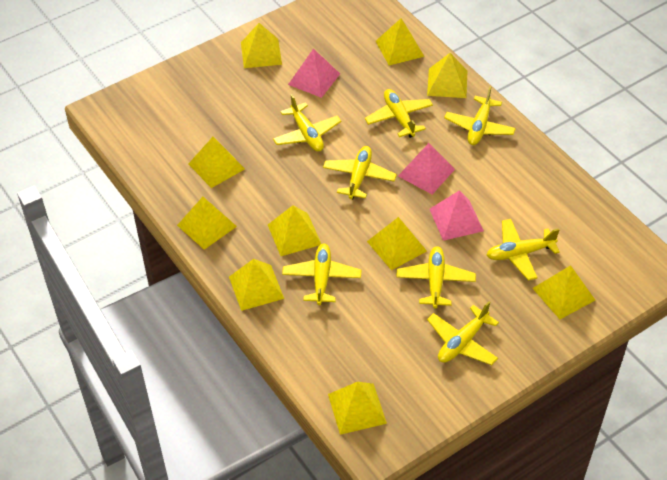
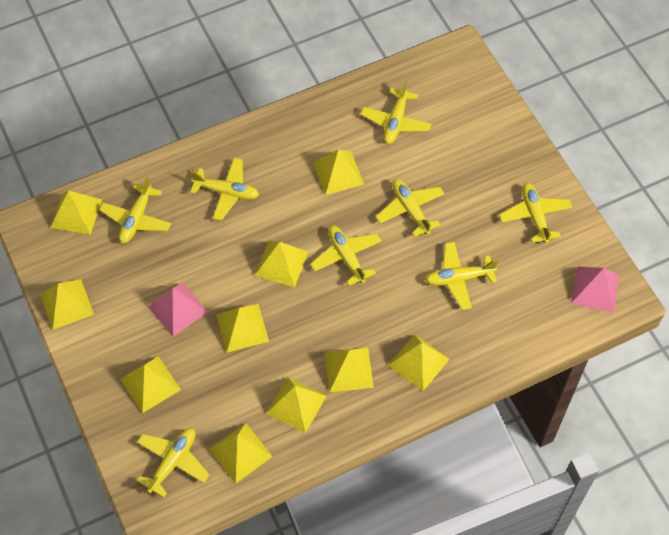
pink pyramid: 3 -> 2

